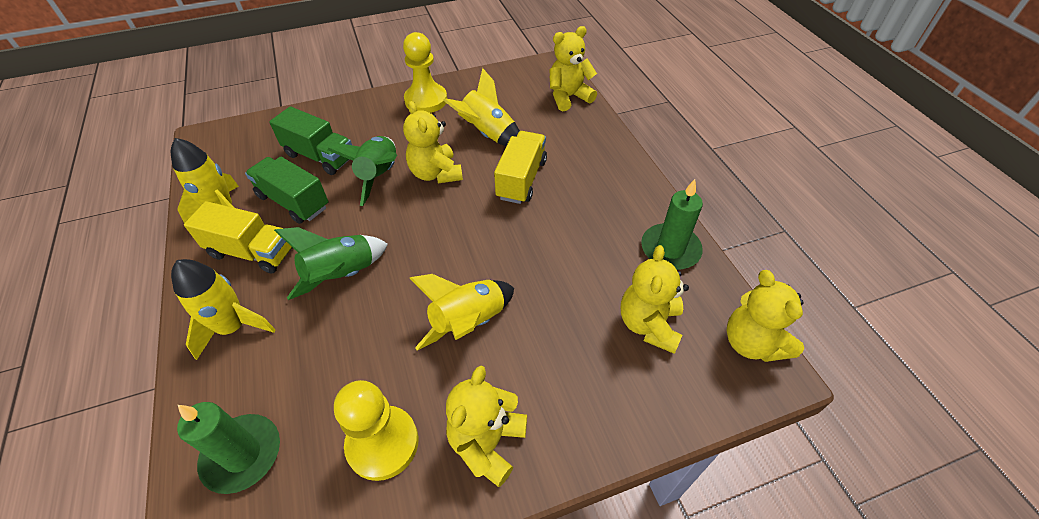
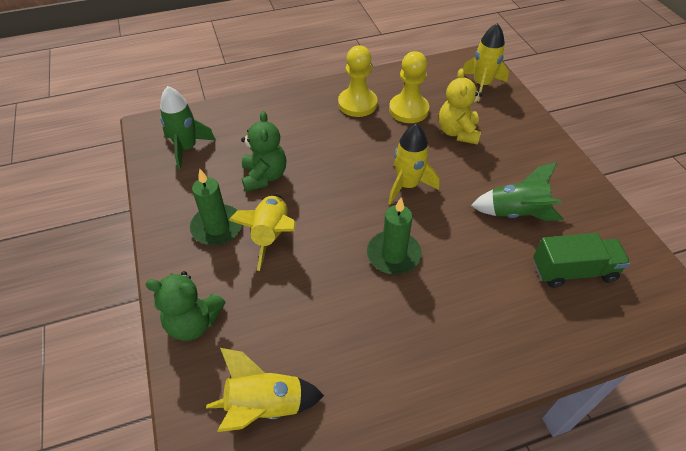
green teddy bear: 0 -> 2
green truck: 2 -> 1
yellow teddy bear: 5 -> 1
yellow truck: 2 -> 0

